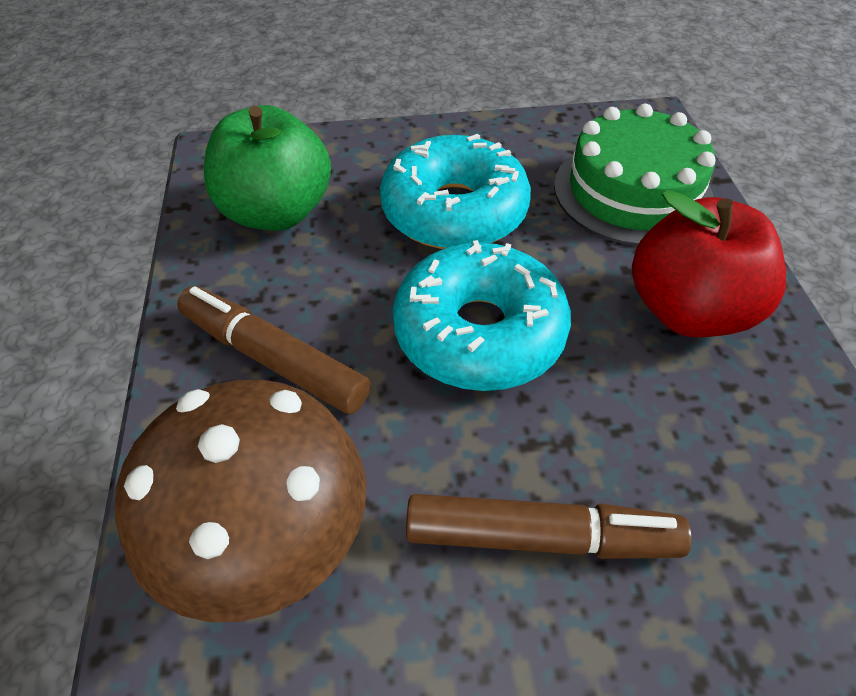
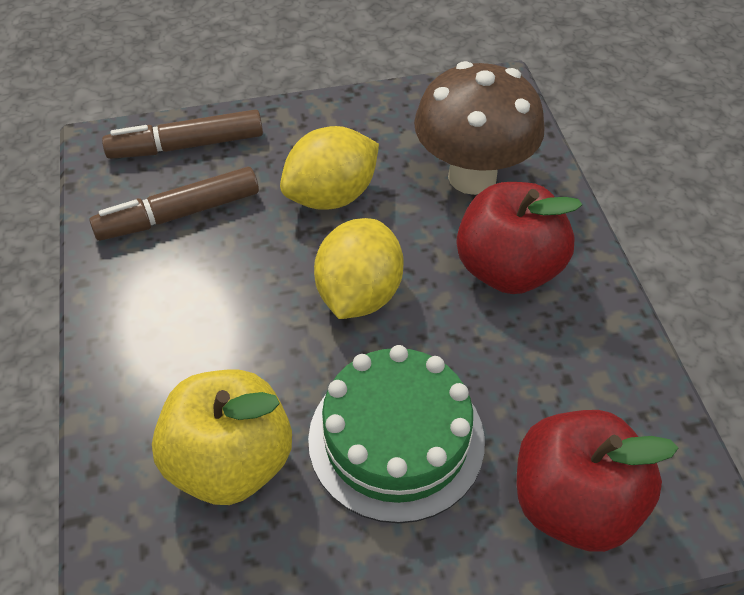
green apple: 1 -> 0
red apple: 1 -> 2
turquoise donut: 2 -> 0
yellow apple: 0 -> 1
yellow lemon: 0 -> 2

